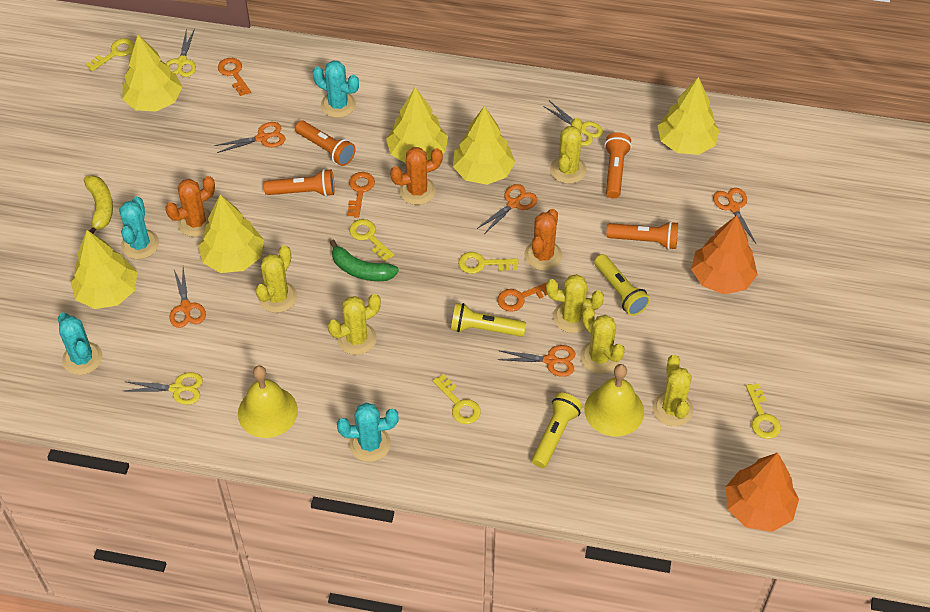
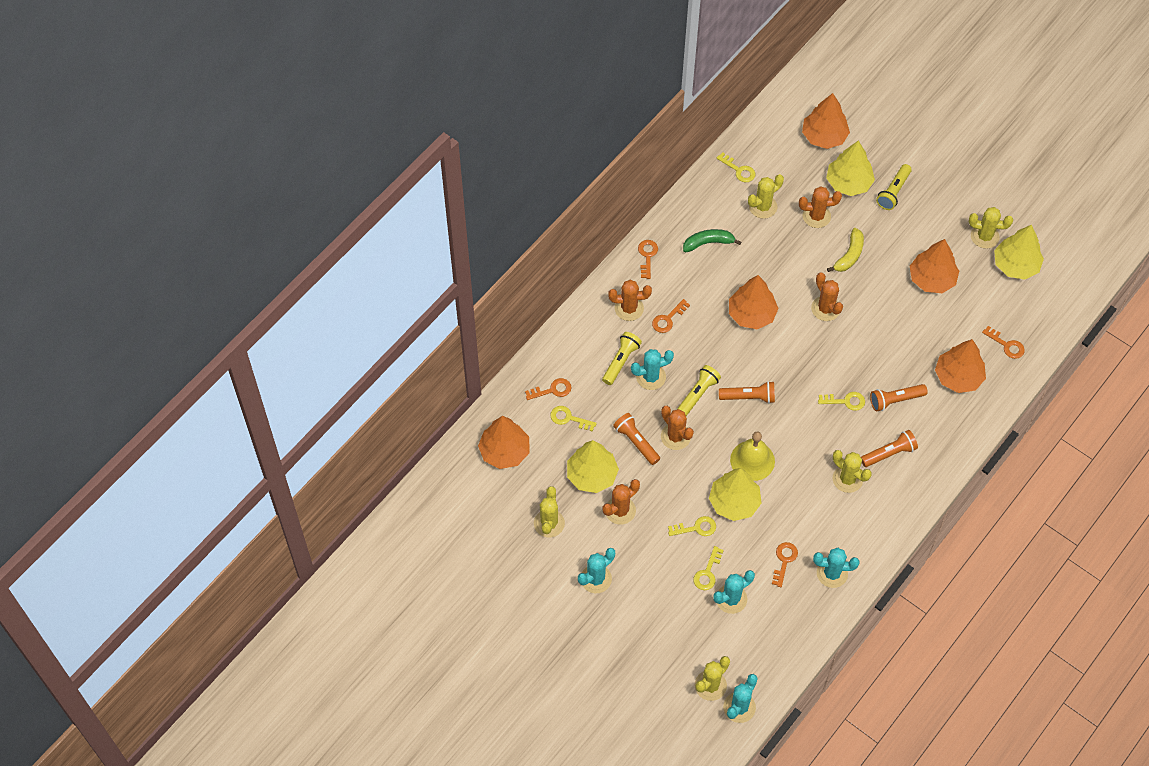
orange cactus: 3 -> 5
orange key: 3 -> 5
orange scissors: 5 -> 0
orange tree: 2 -> 5
turquoise cactus: 4 -> 5
yellow bell: 2 -> 1
yellow cactus: 6 -> 5
yellow scissors: 3 -> 0
yellow tree: 6 -> 4

